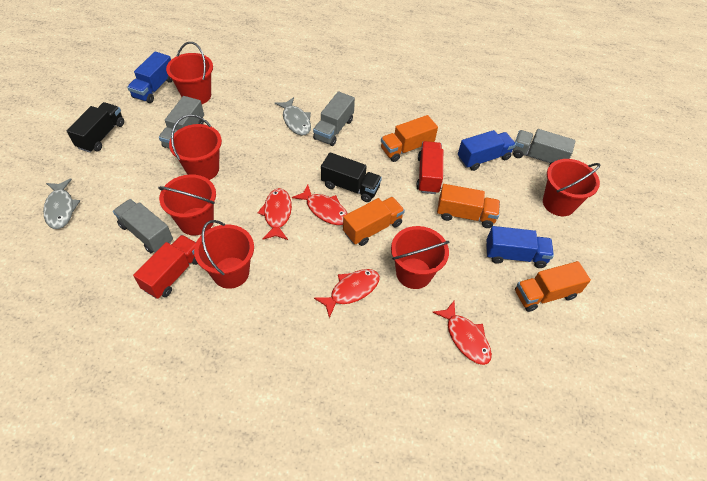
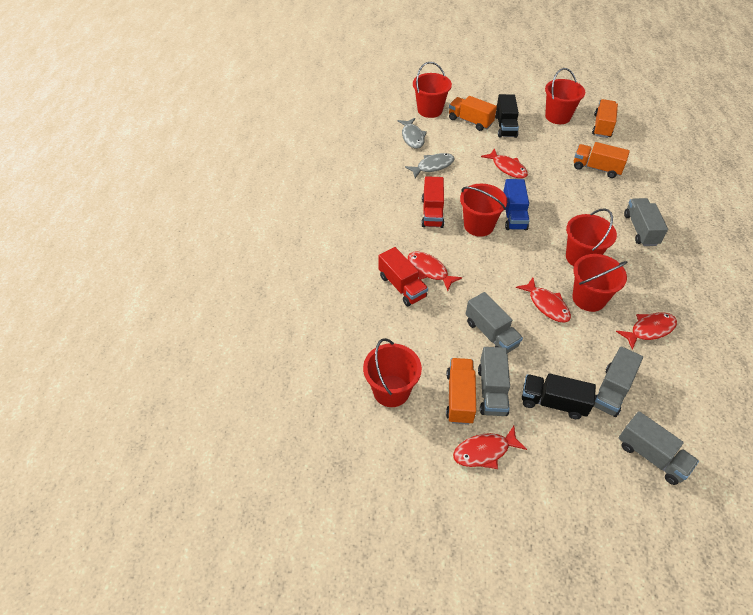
blue truck: 3 -> 1
grey truck: 4 -> 5
red fish: 4 -> 5

